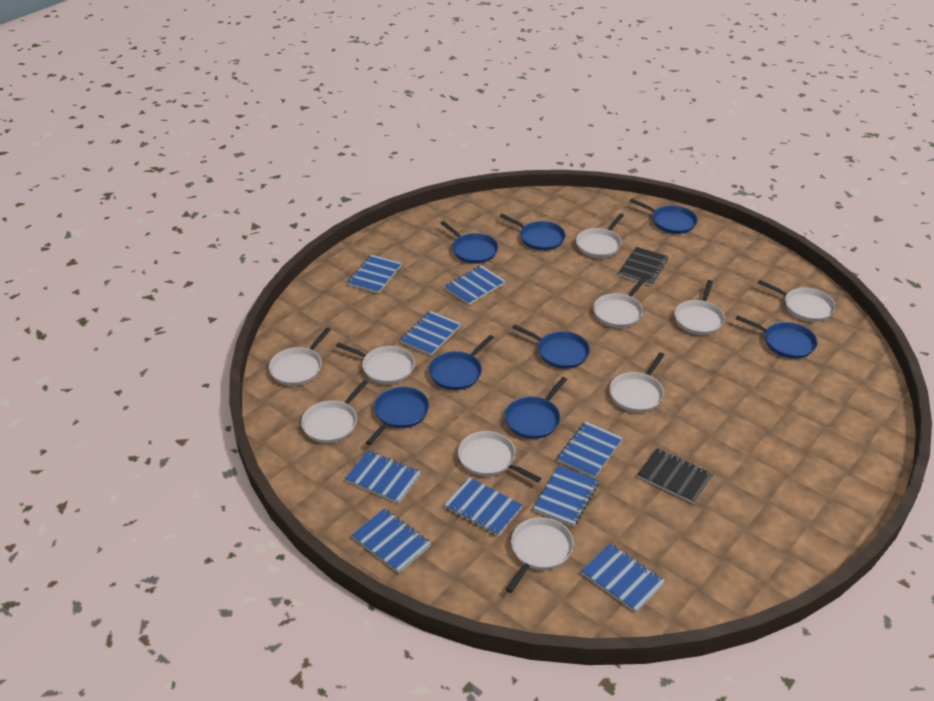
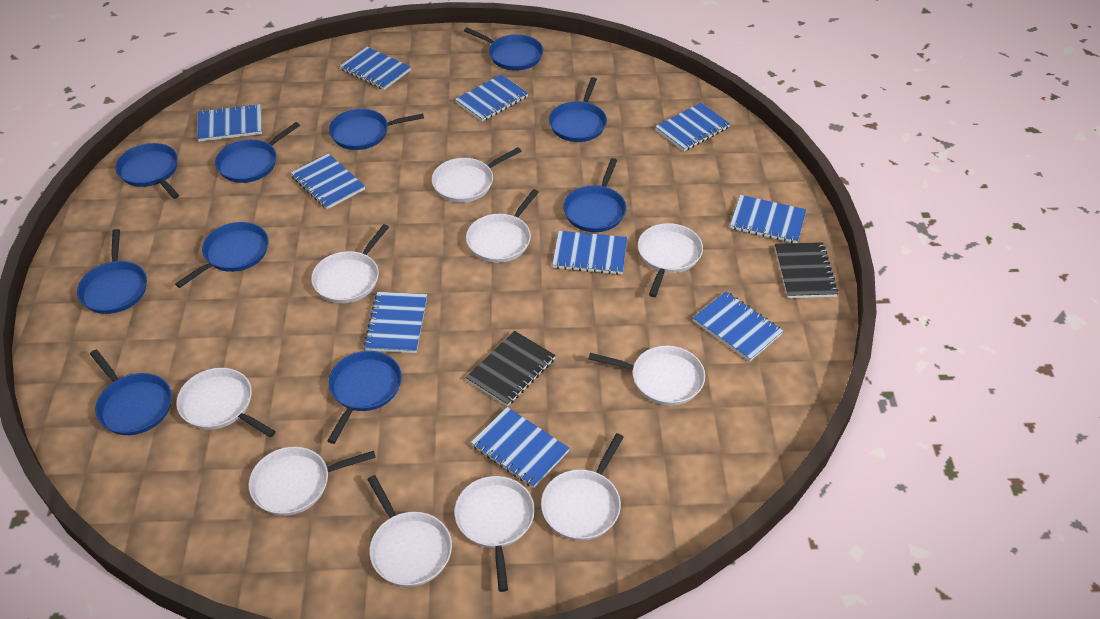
blue notebook: 9 -> 10
blue pan: 8 -> 10

